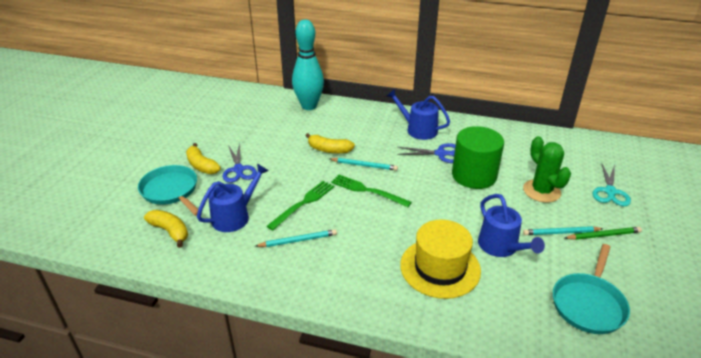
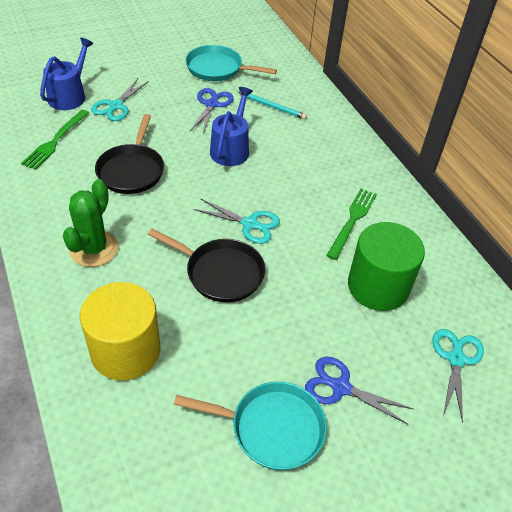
black pan: 0 -> 2
blue watering can: 3 -> 2
green pencil: 1 -> 0
turquoise bowling pin: 1 -> 0
turquoise pencil: 3 -> 1
turquoise scissors: 1 -> 3
yellow banana: 3 -> 0
yellow cylinder: 0 -> 1
yellow hat: 1 -> 0

